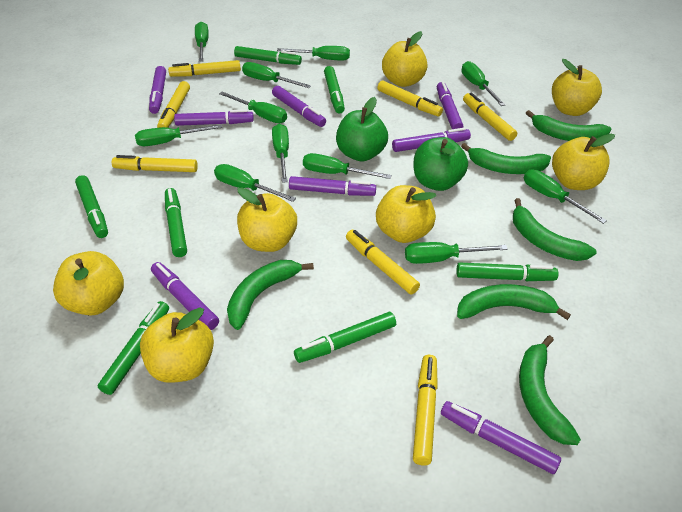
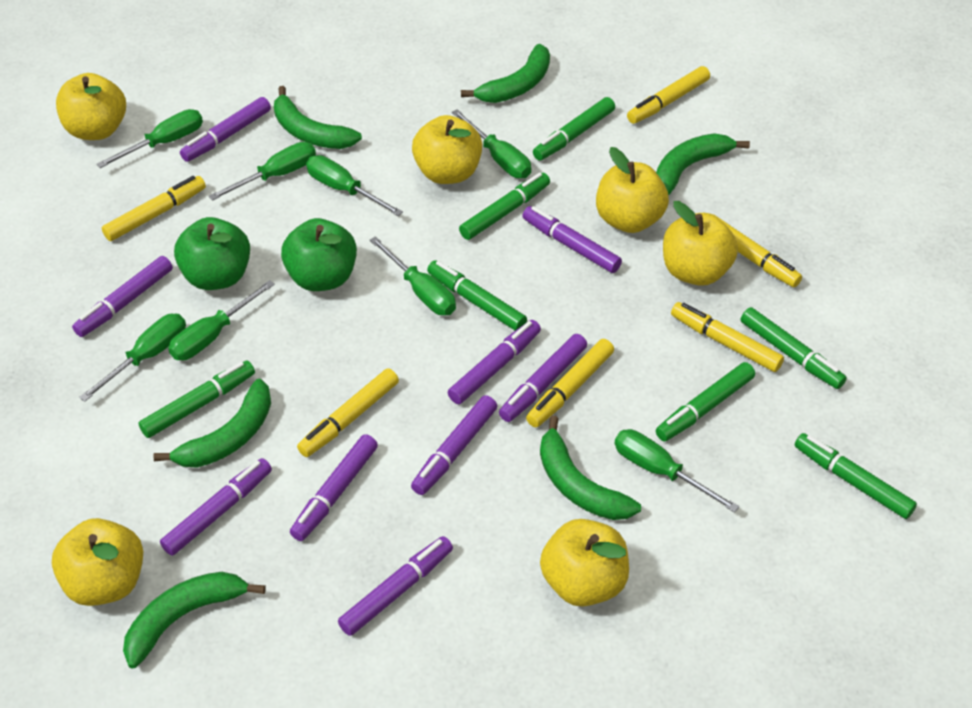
green screwdriver: 11 -> 8
purple marker: 8 -> 9
yellow apple: 7 -> 6
yellow marker: 7 -> 6

